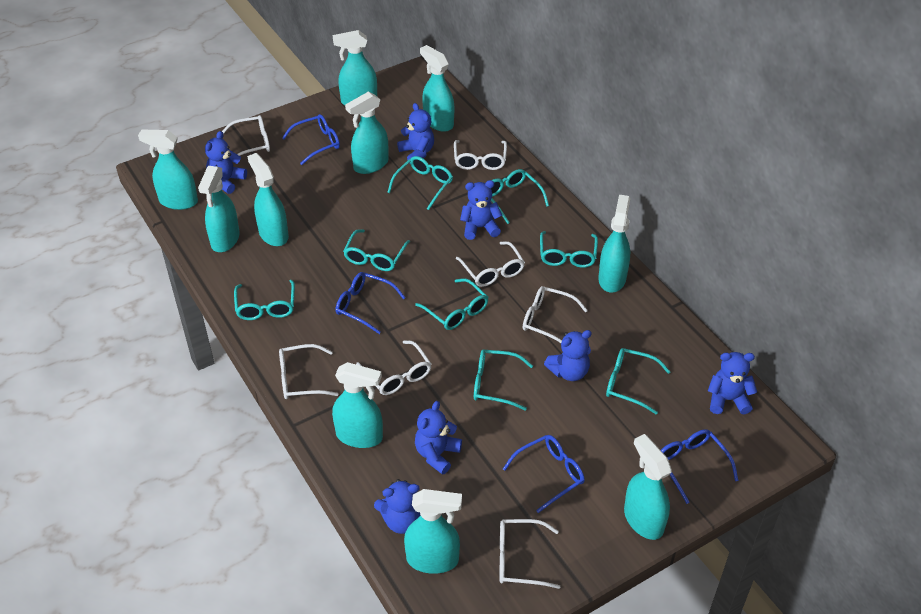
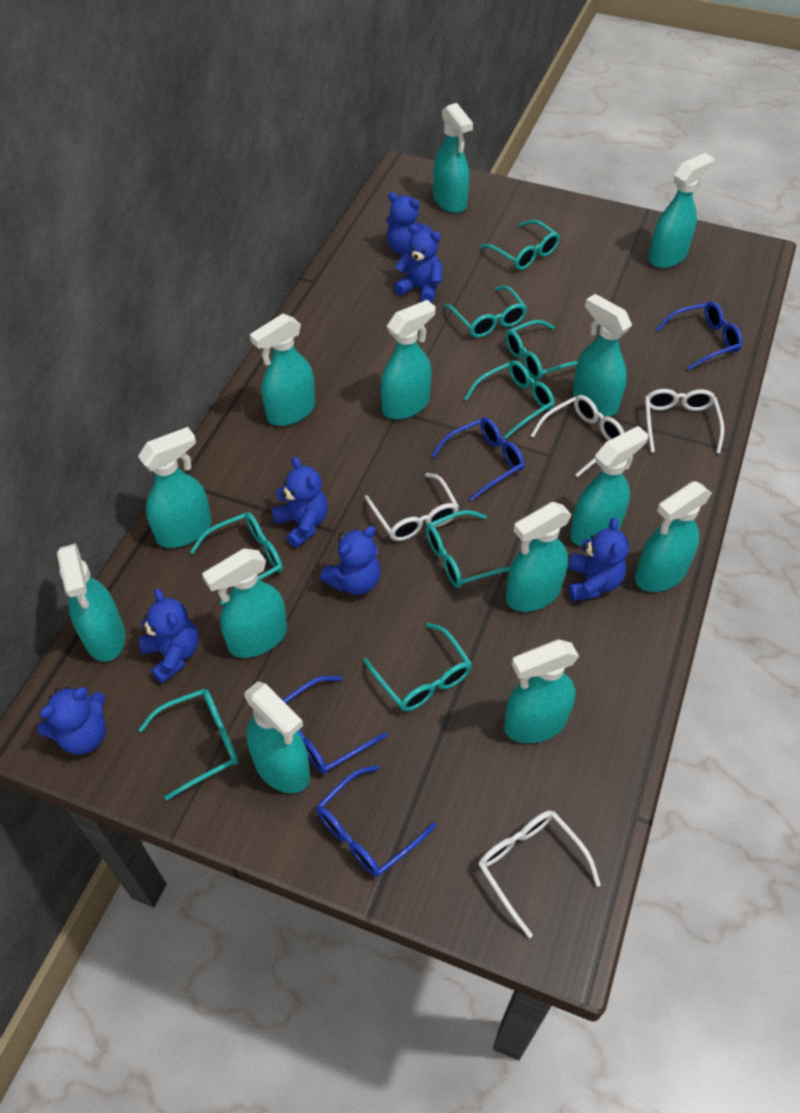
turquoise spray bottle: 10 -> 13
white glasses: 7 -> 4

